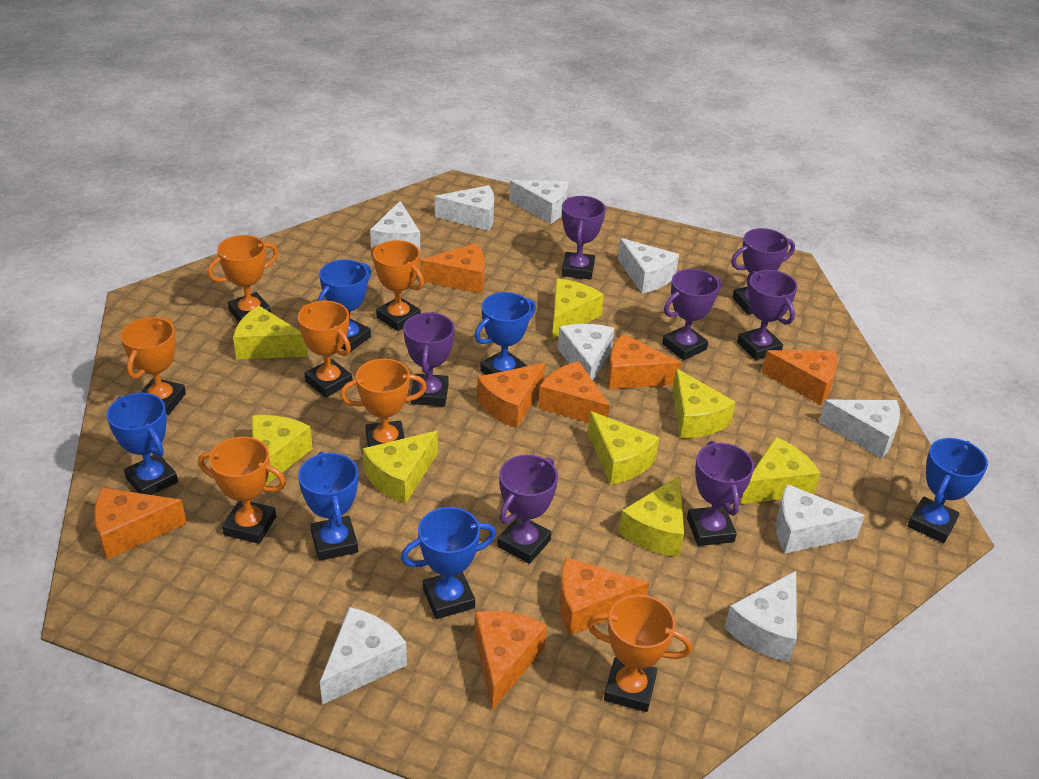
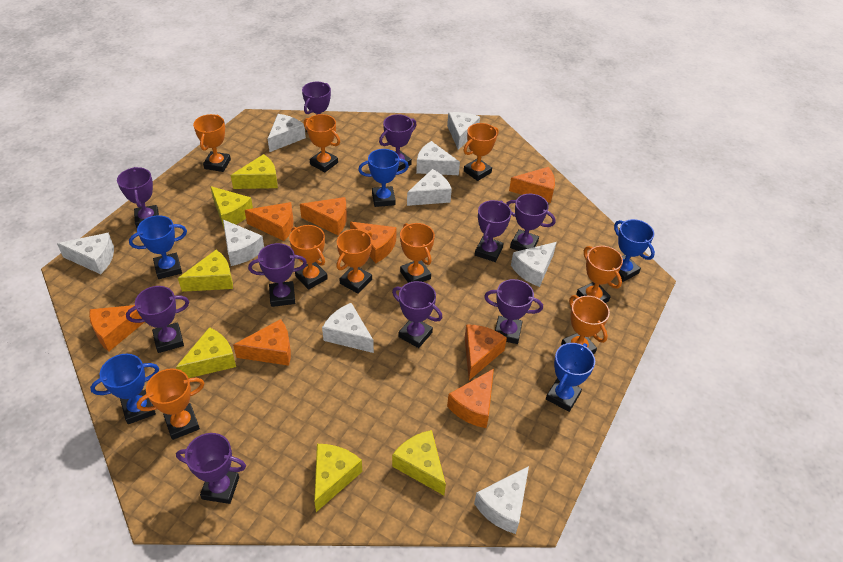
blue trophy: 6 -> 5
orange trophy: 7 -> 9
purple trophy: 7 -> 10
yellow cheese: 8 -> 6

